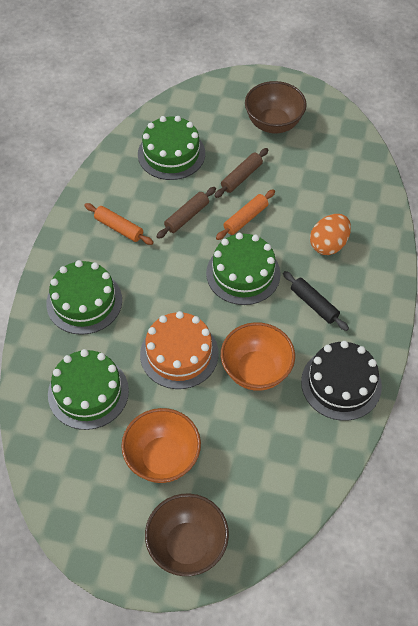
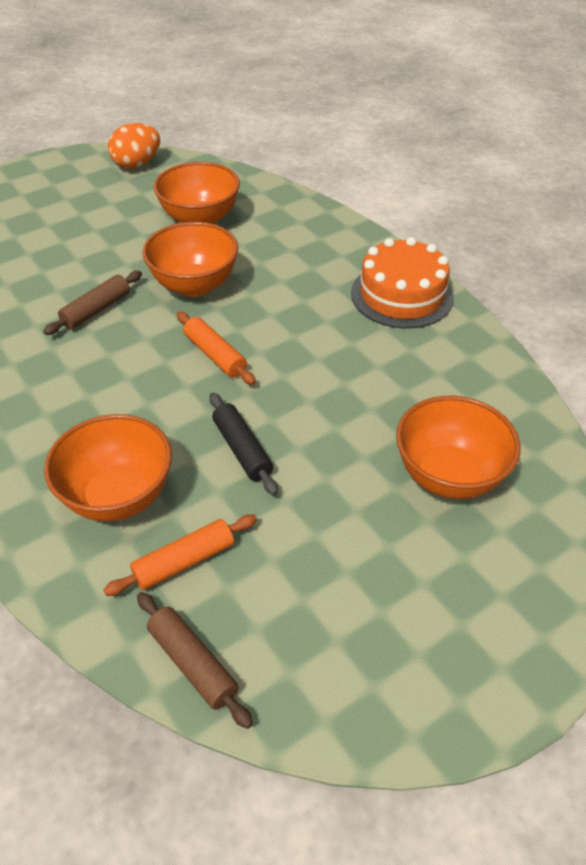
black cake: 1 -> 0
brown bowl: 2 -> 0
green cake: 4 -> 0
orange bowl: 2 -> 4

